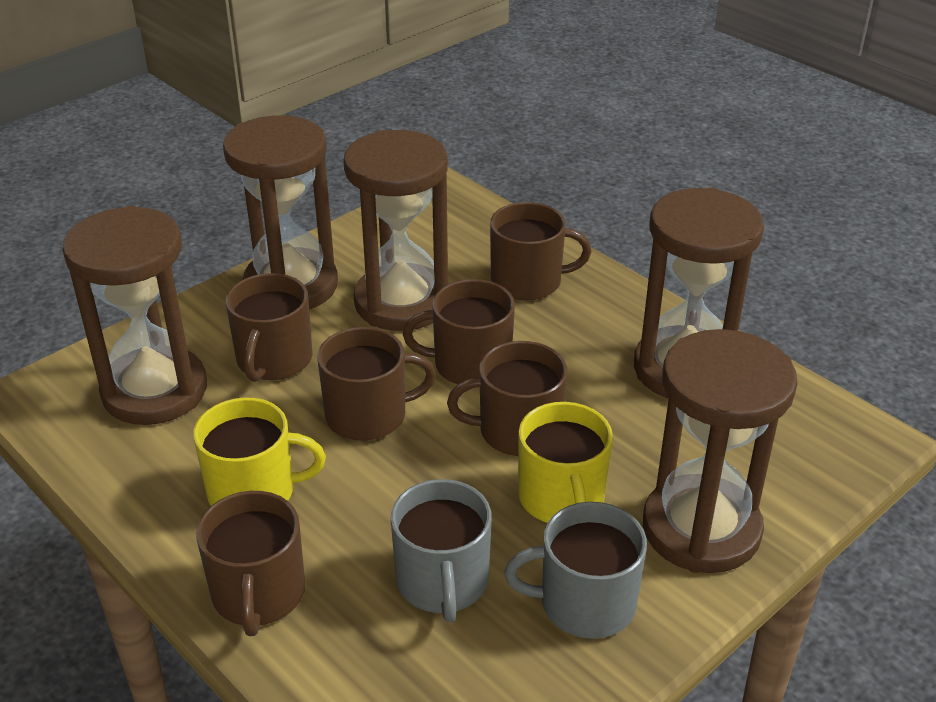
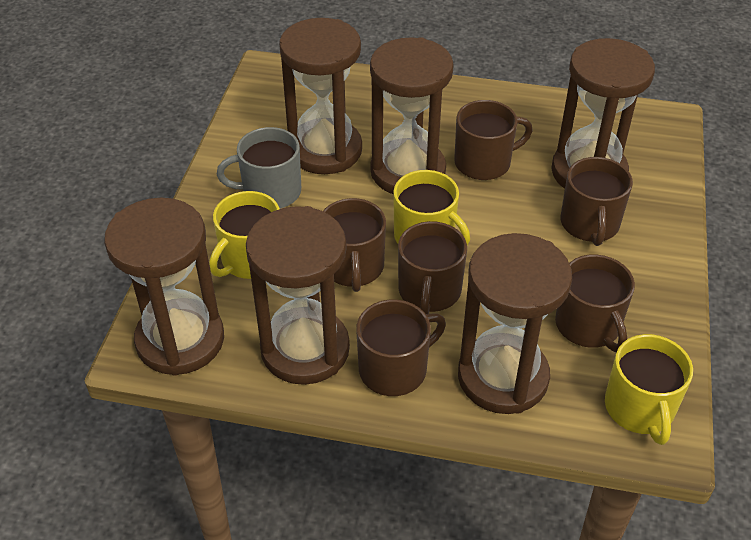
brown hourglass: 5 -> 6
grey mug: 2 -> 1
yellow mug: 2 -> 3

